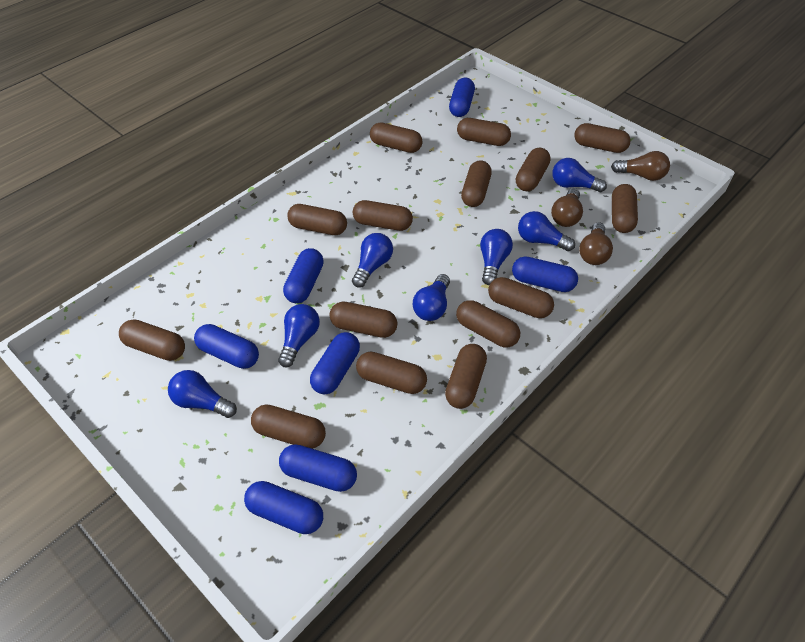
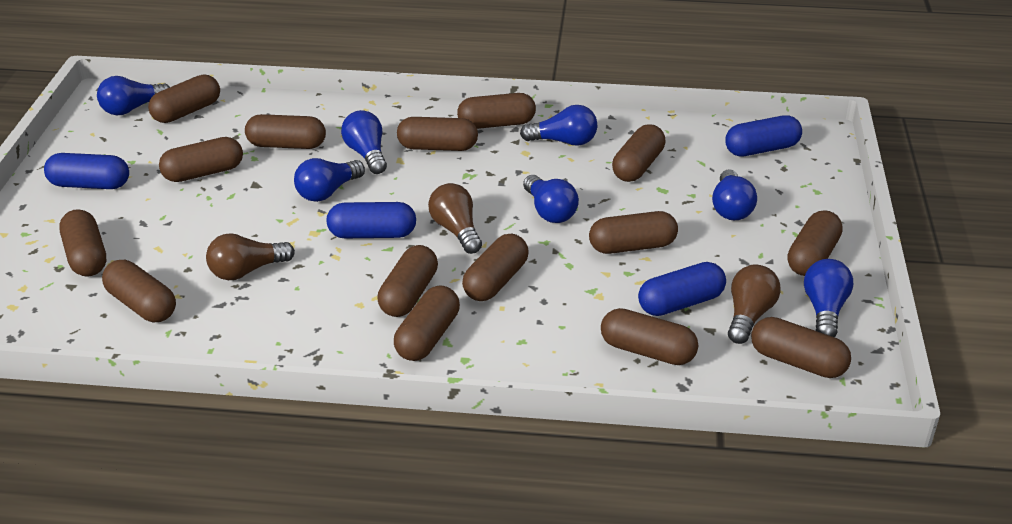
blue capsule: 7 -> 4

